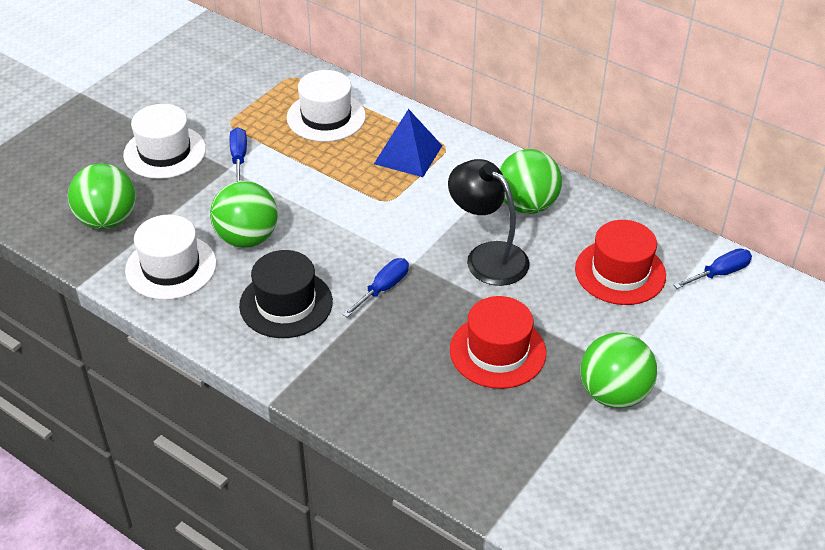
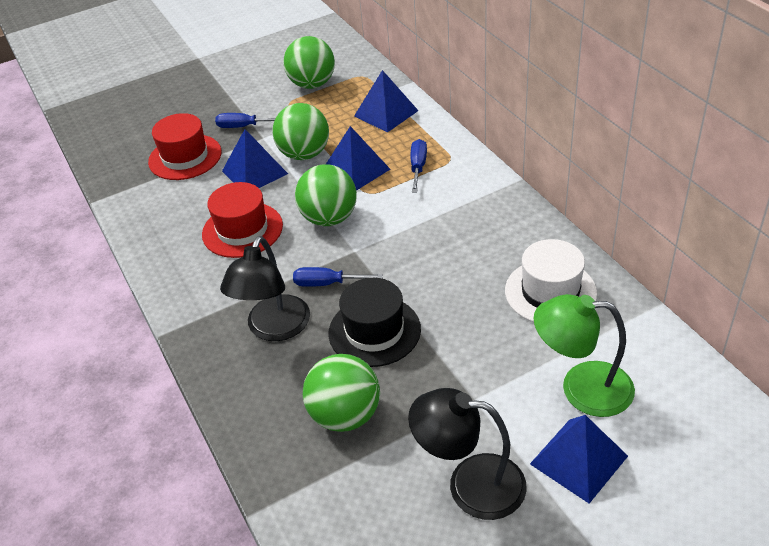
black lamp: 1 -> 2
blue pyramid: 1 -> 4
green lamp: 0 -> 1
white hat: 3 -> 1

